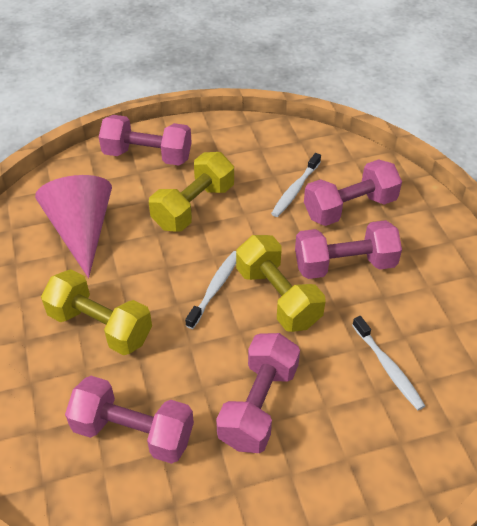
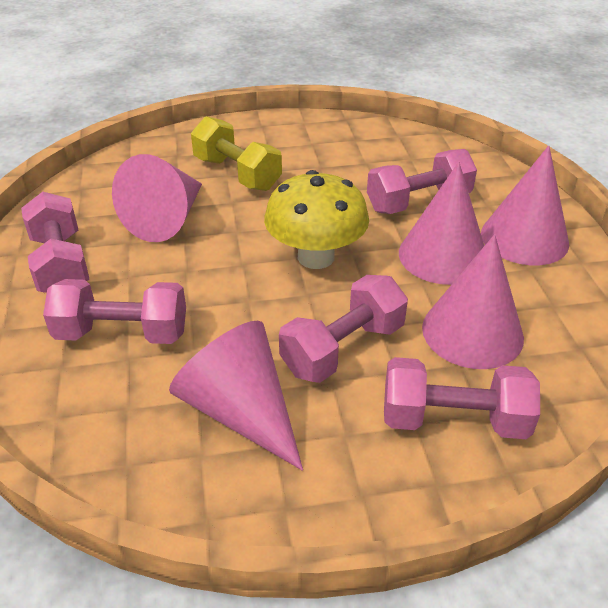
pink cone: 1 -> 5
white toothbrush: 3 -> 0
yellow dumbbell: 3 -> 1
yellow mushroom: 0 -> 1

